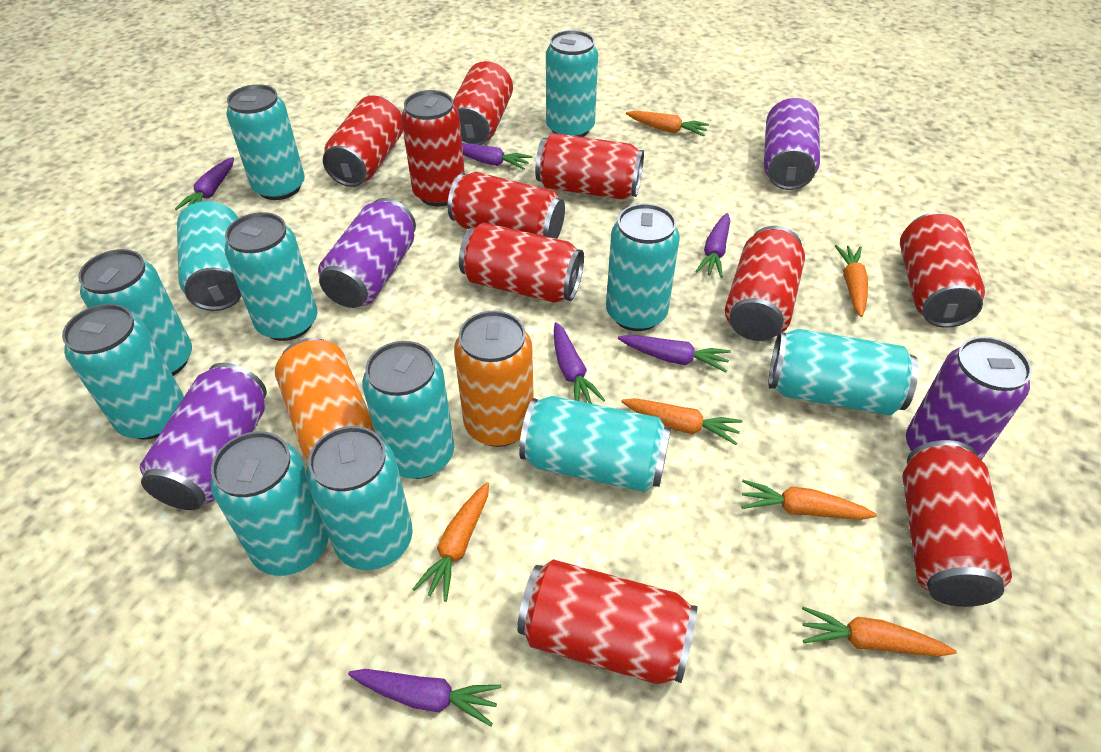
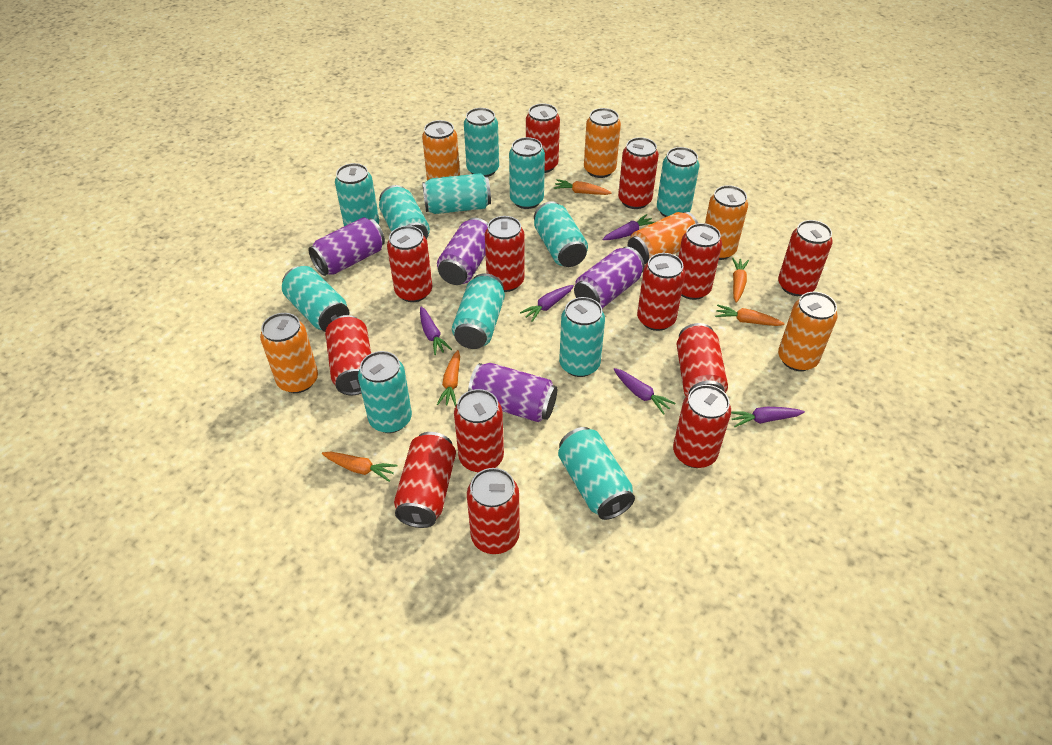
orange can: 2 -> 6
orange carrot: 6 -> 5
purple carrot: 6 -> 5
red can: 10 -> 13

